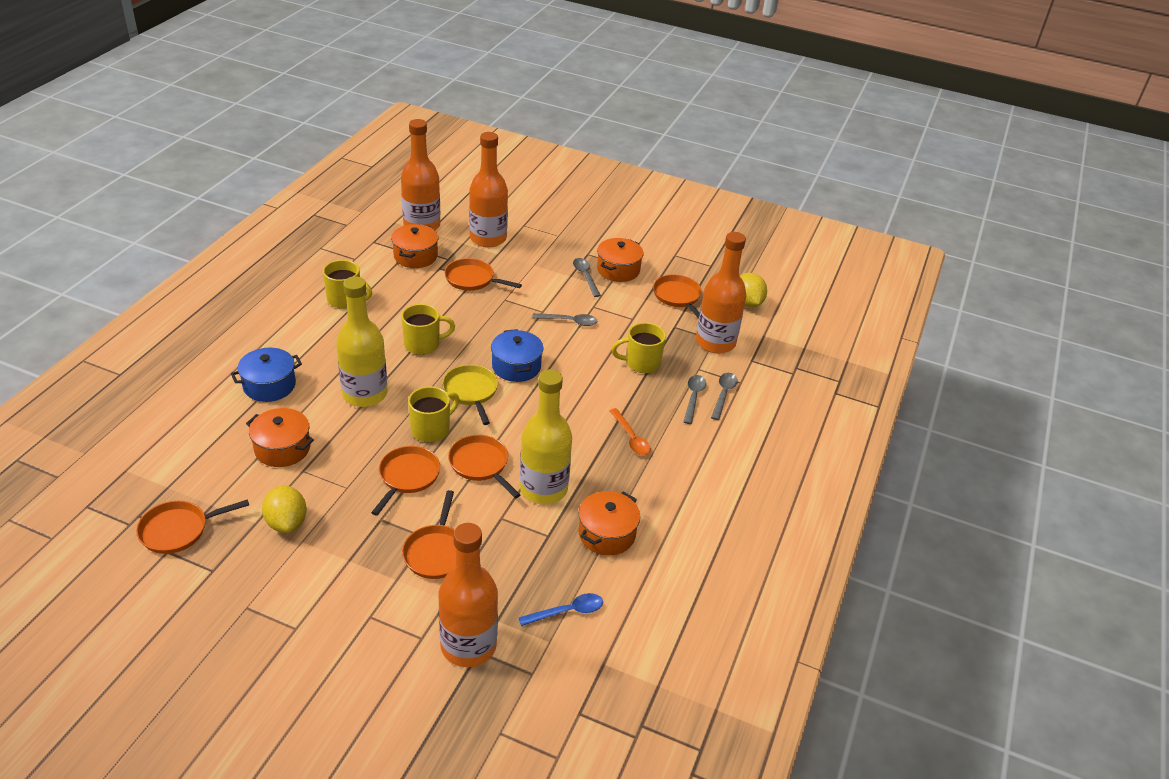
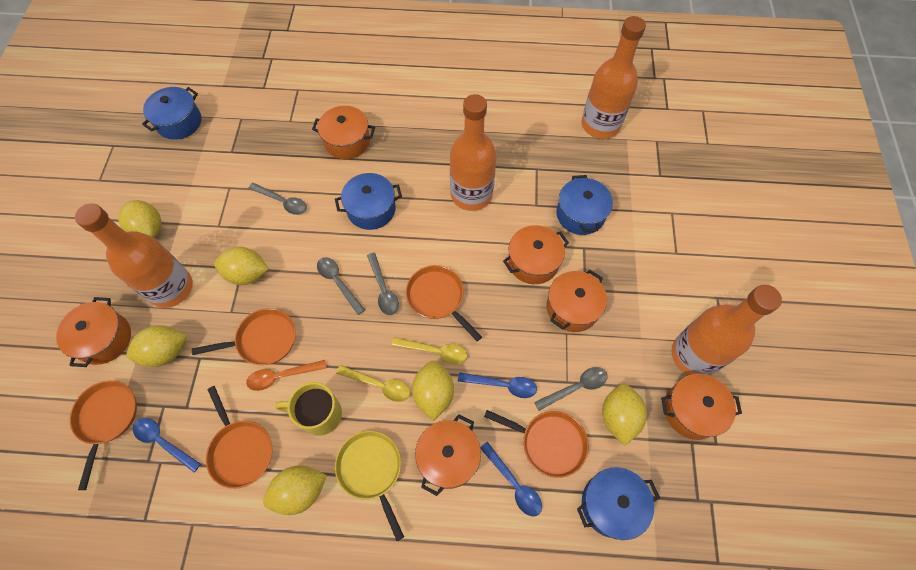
blue pot: 2 -> 4
blue spoon: 1 -> 3
orange pan: 6 -> 5
orange pot: 4 -> 6
yellow bottle: 2 -> 0
yellow lemon: 2 -> 6
yellow mug: 4 -> 1
yellow spoon: 0 -> 2

